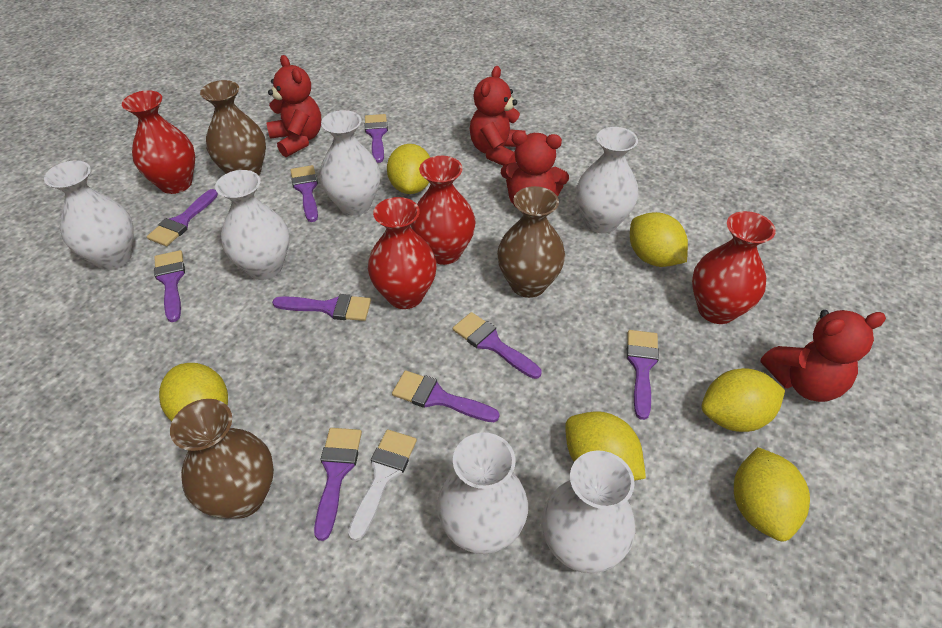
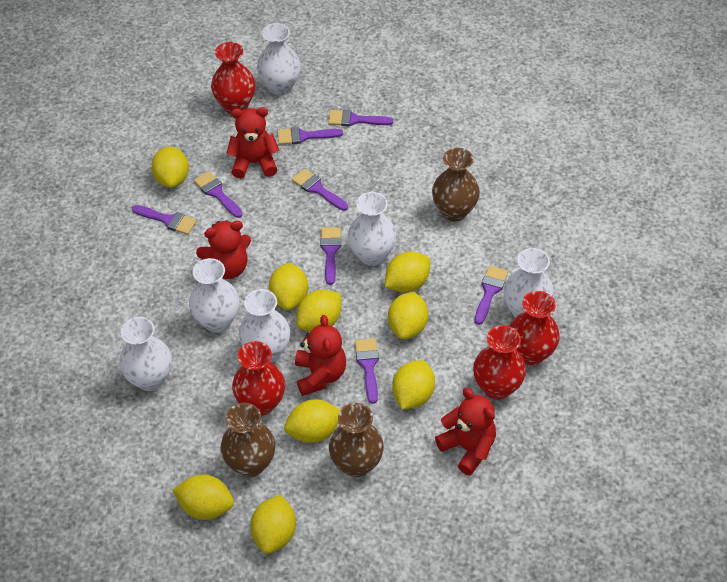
purple brush: 9 -> 8
white brush: 1 -> 0
yellow lemon: 6 -> 9

